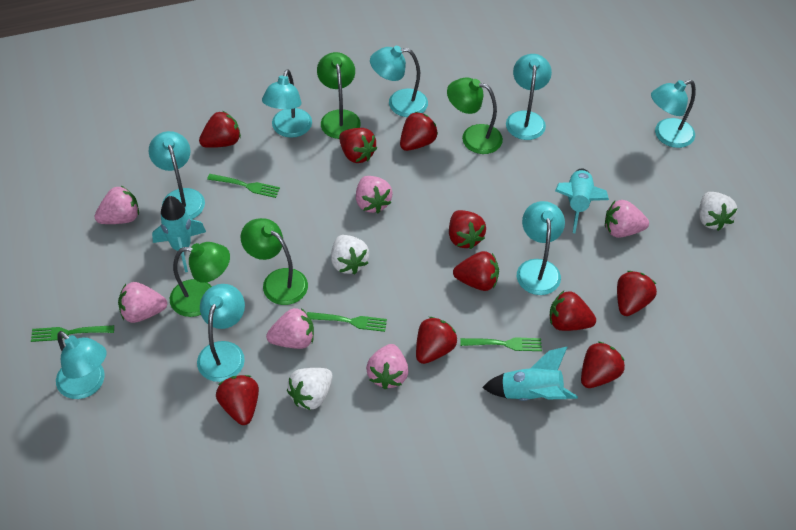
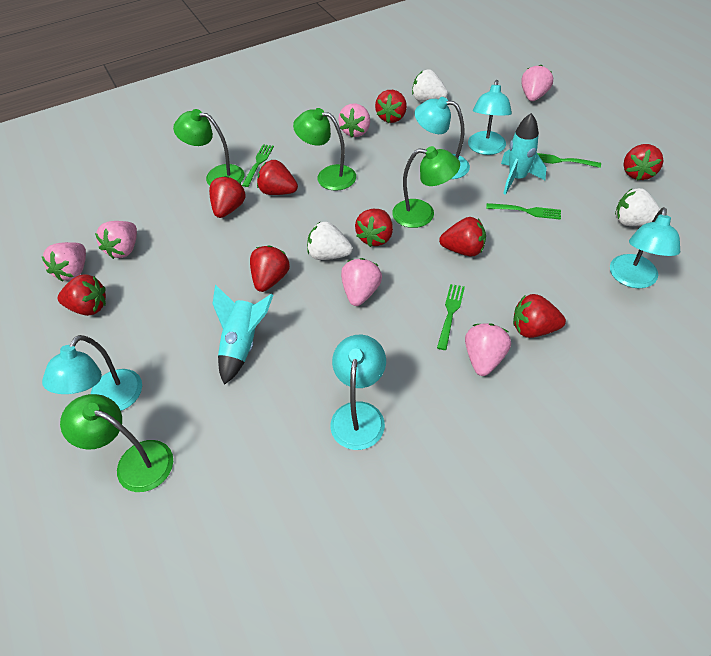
red strawberry: 10 -> 9
turquoise lamp: 8 -> 5
turquoise rocket: 3 -> 2

